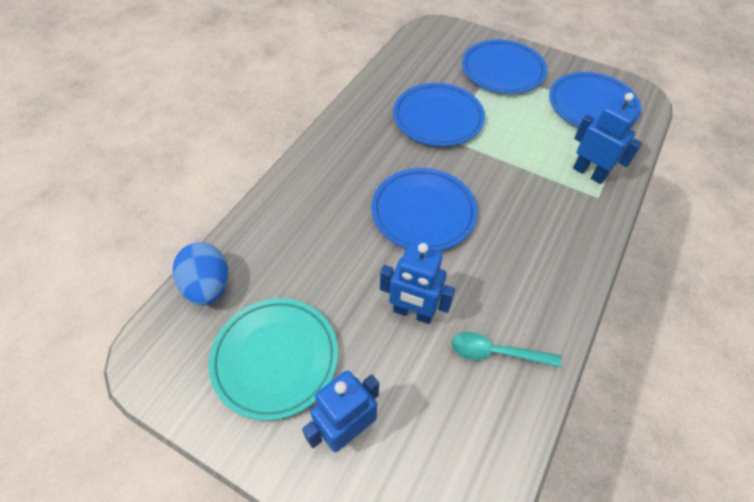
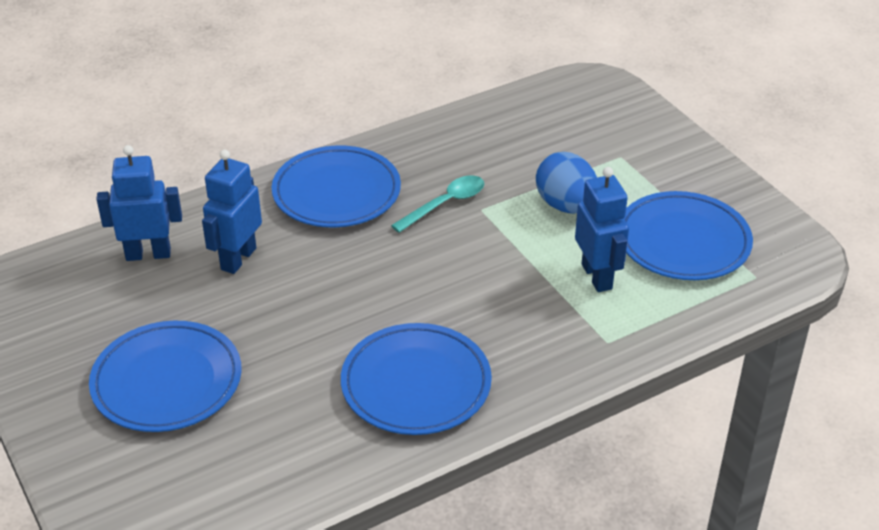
turquoise plate: 1 -> 0

